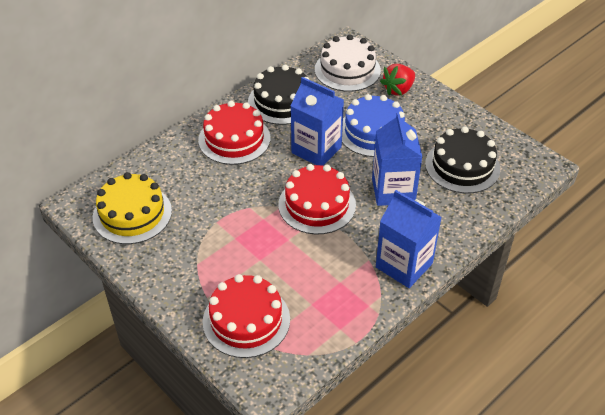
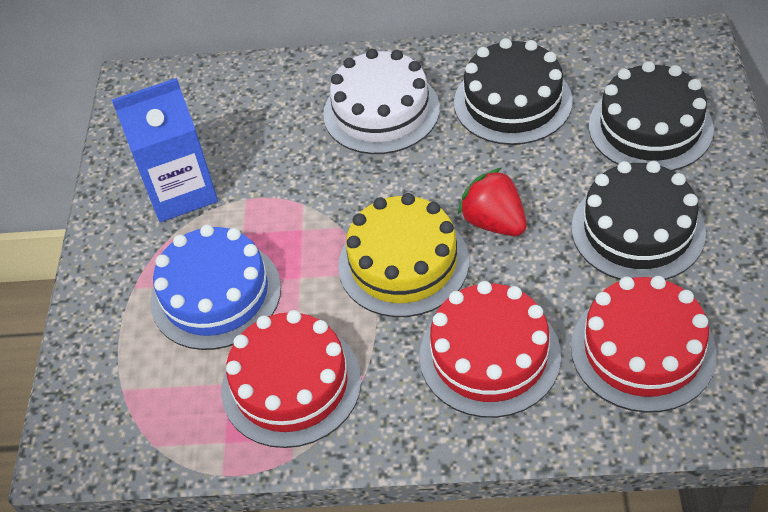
black cake: 2 -> 3
blue carton: 3 -> 1

